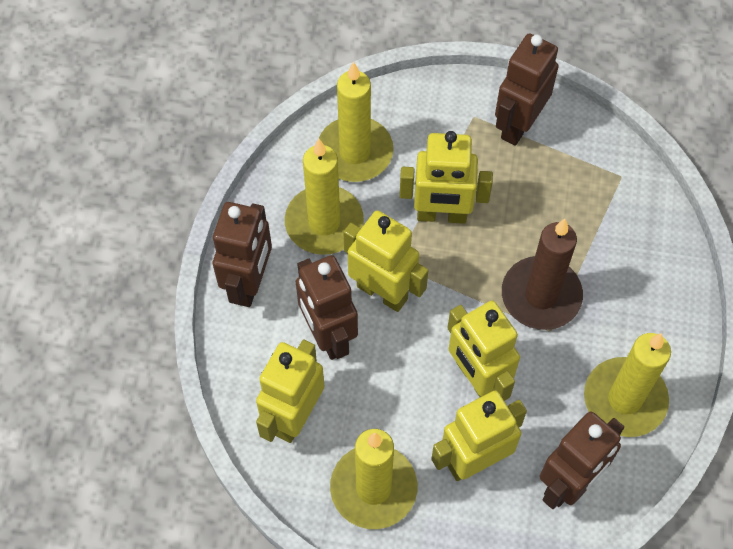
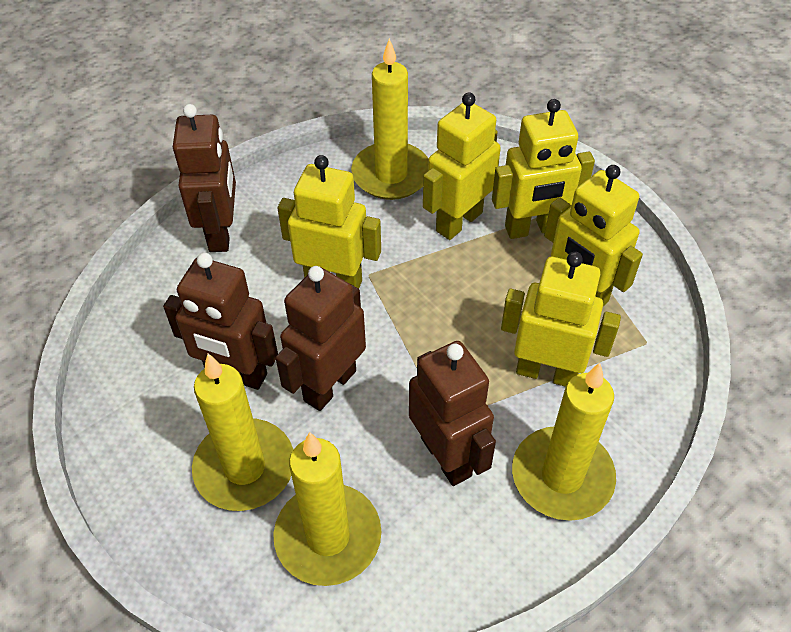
brown candle: 1 -> 0

